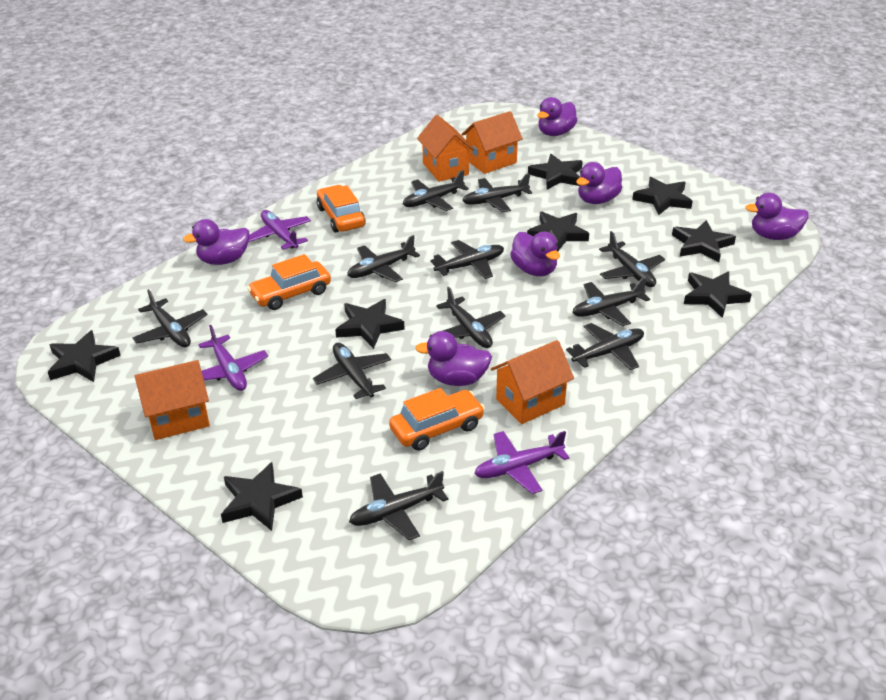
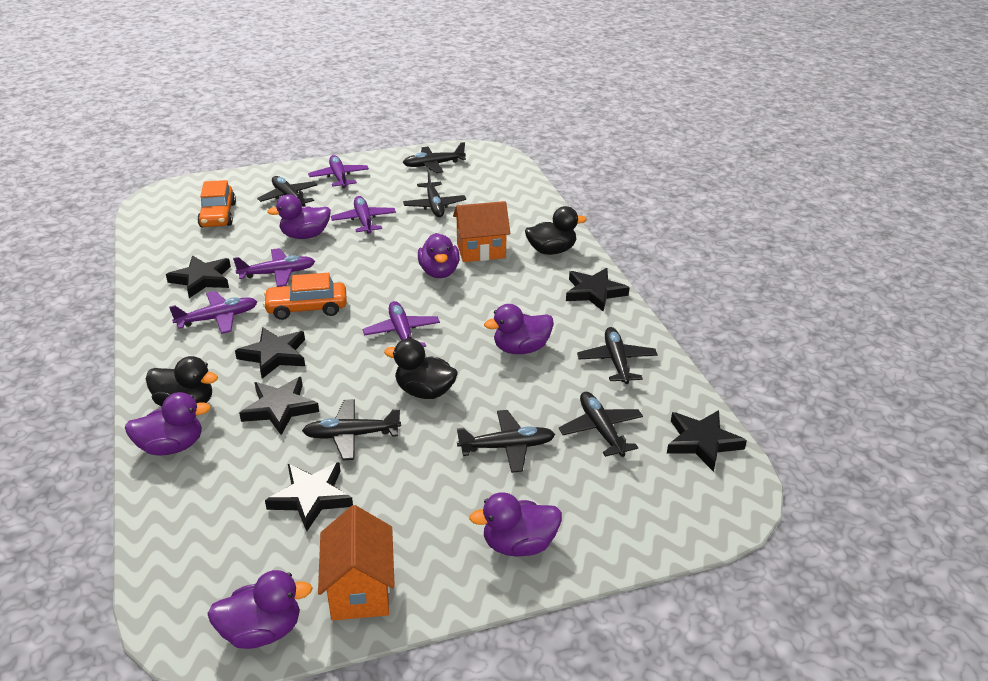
black duck: 0 -> 3
black plane: 11 -> 7
black star: 8 -> 6
orange car: 3 -> 2
orange house: 4 -> 2
purple plane: 3 -> 5

